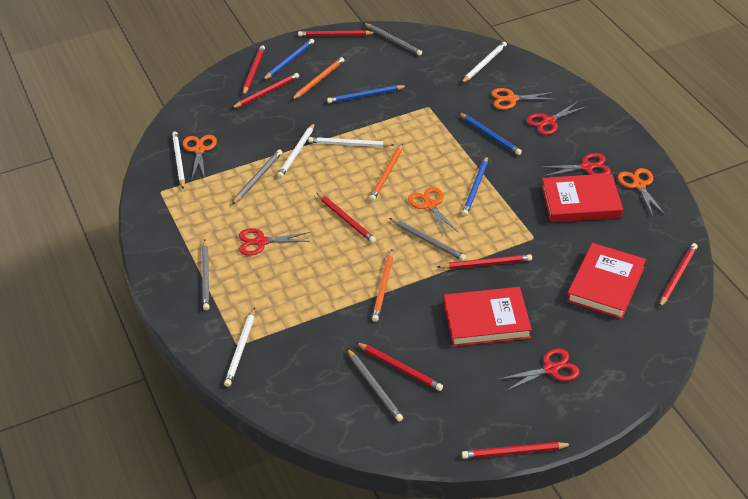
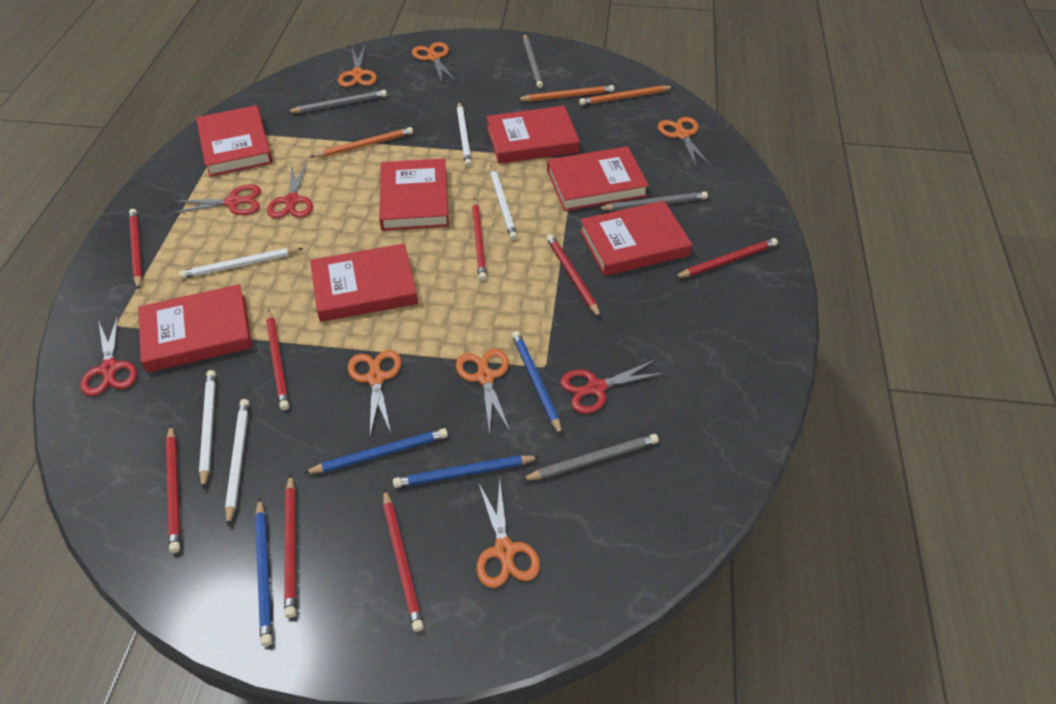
grey pencil: 5 -> 4
orange scissors: 4 -> 6
red book: 3 -> 7

